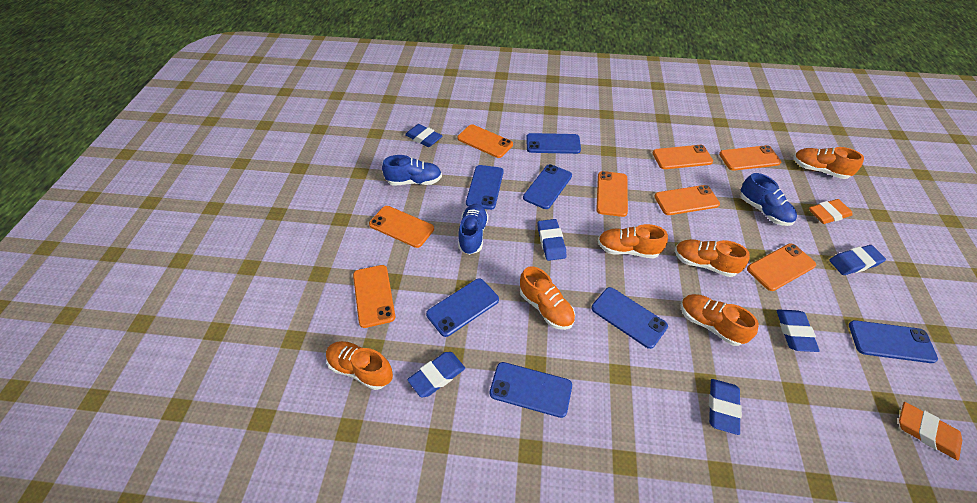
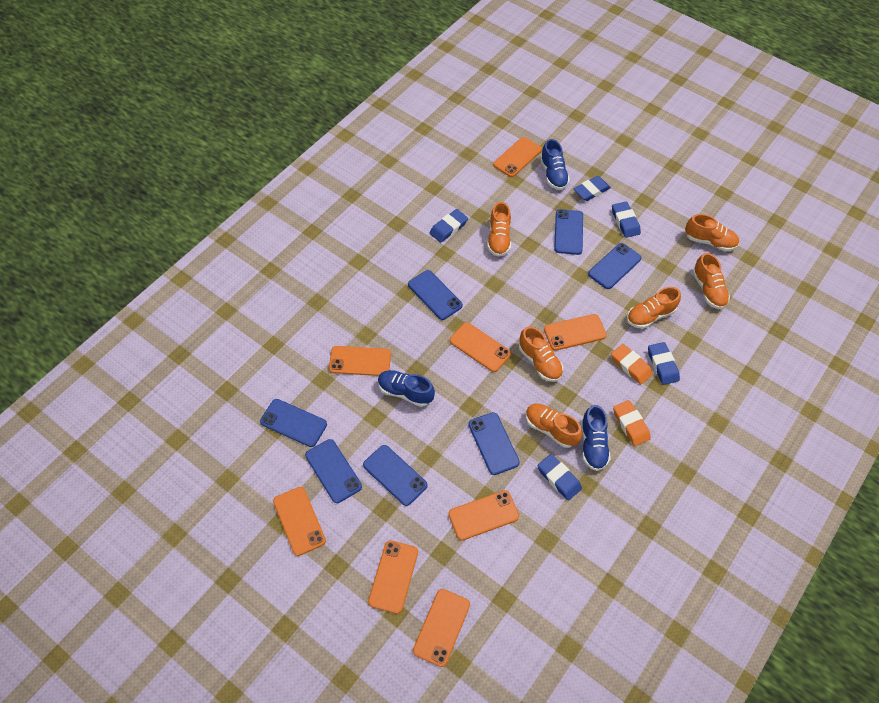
blue eraser: 6 -> 5

